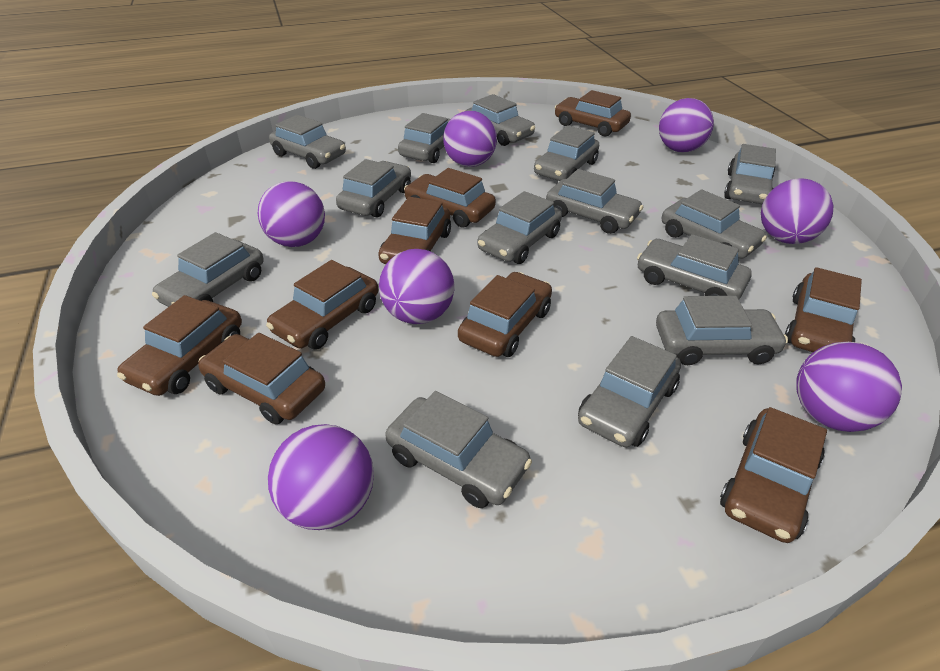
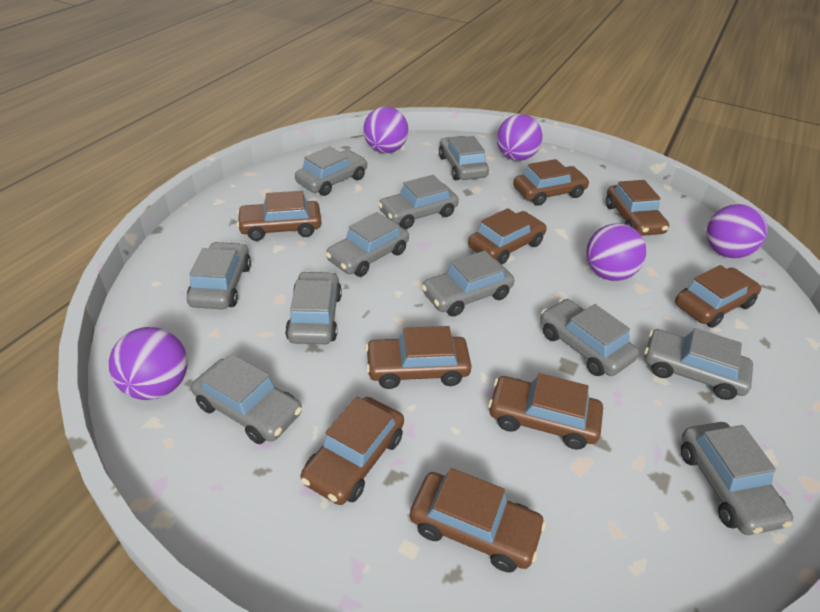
grey car: 14 -> 11
purple ball: 7 -> 5

